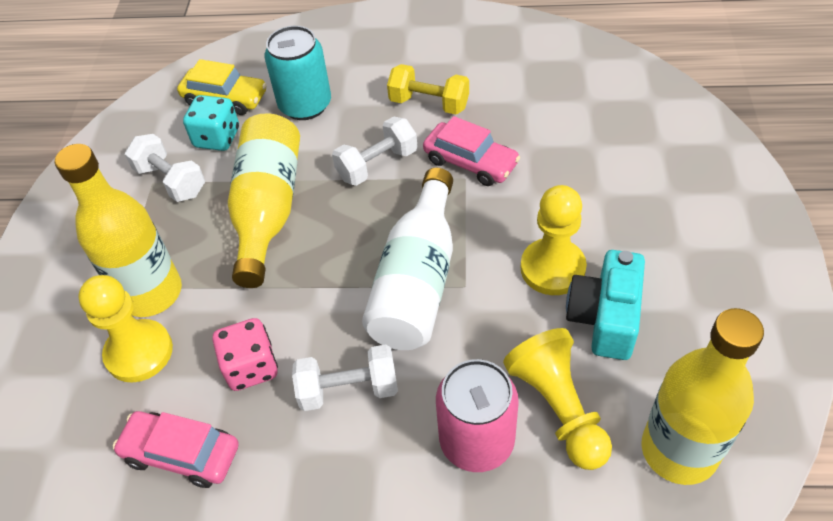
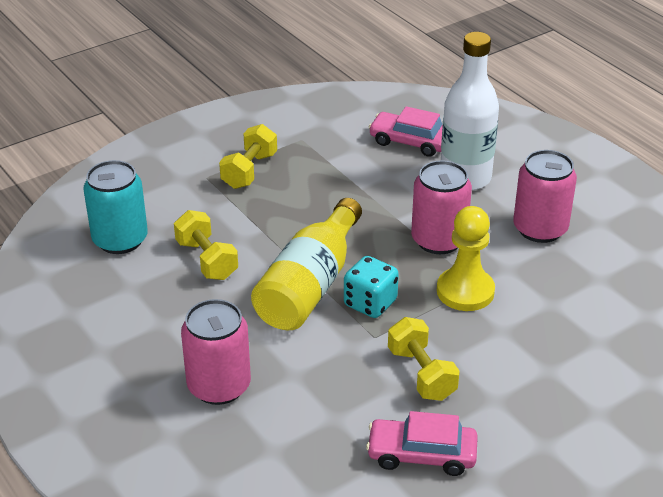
pink can: 1 -> 3
pink dice: 1 -> 0
turquoise camera: 1 -> 0
white dumbbell: 3 -> 0
yellow bottle: 3 -> 1
yellow car: 1 -> 0
yellow dumbbell: 1 -> 3
yellow pawn: 3 -> 1

